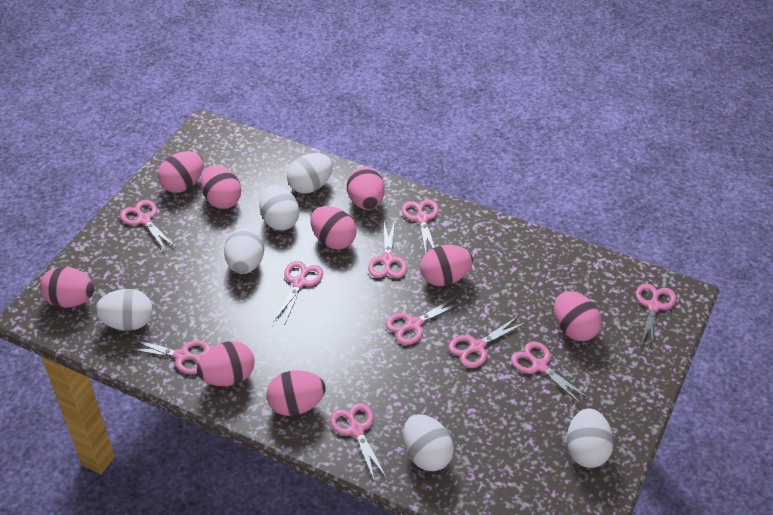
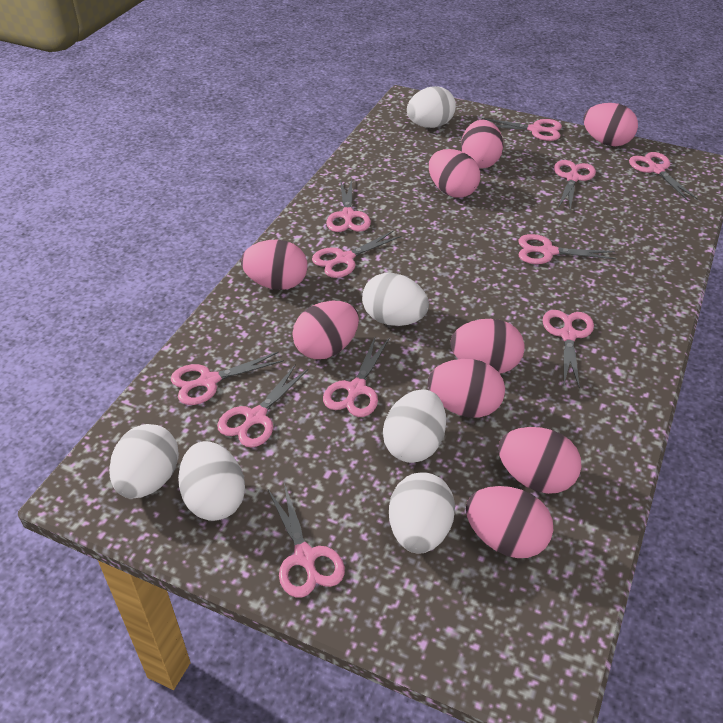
pink scissors: 10 -> 11

